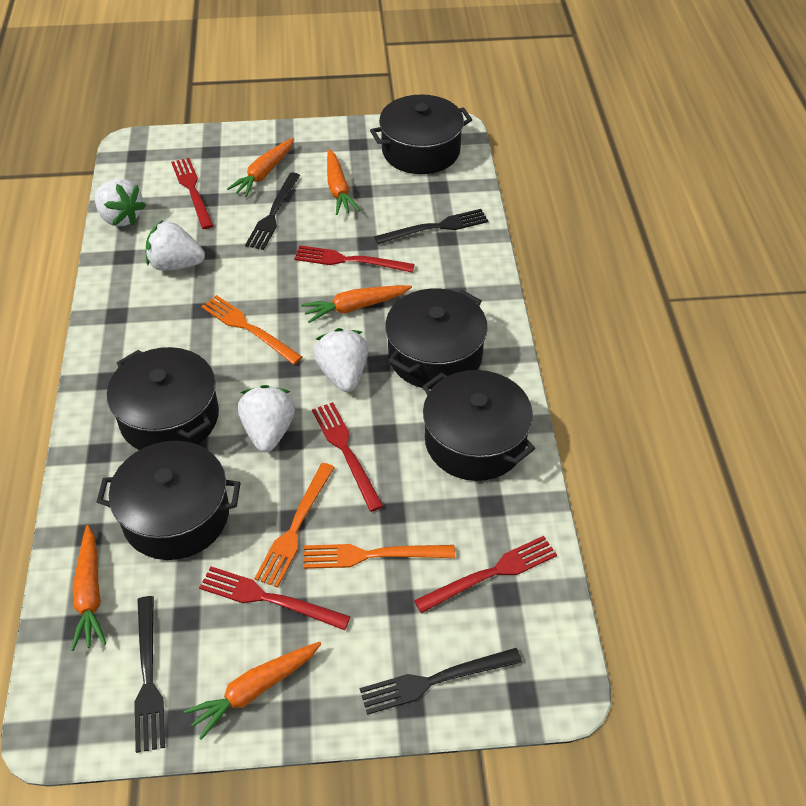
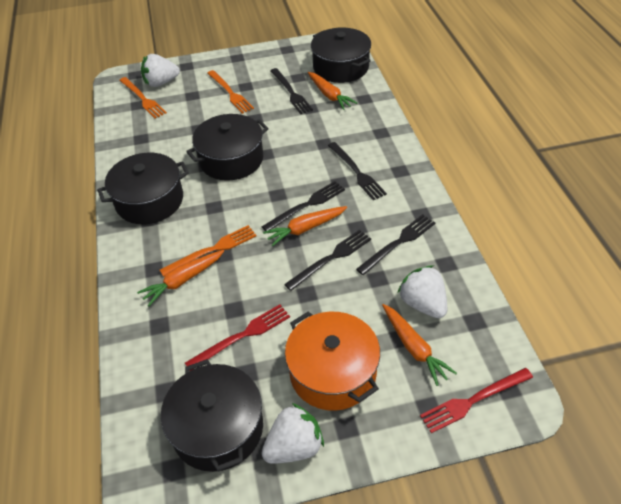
black fork: 4 -> 5
black pot: 5 -> 4
orange carrot: 5 -> 4
orange pot: 0 -> 1
red fork: 5 -> 2
white strawberry: 4 -> 3

